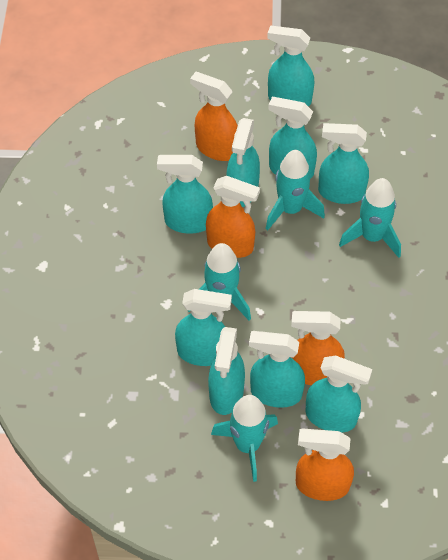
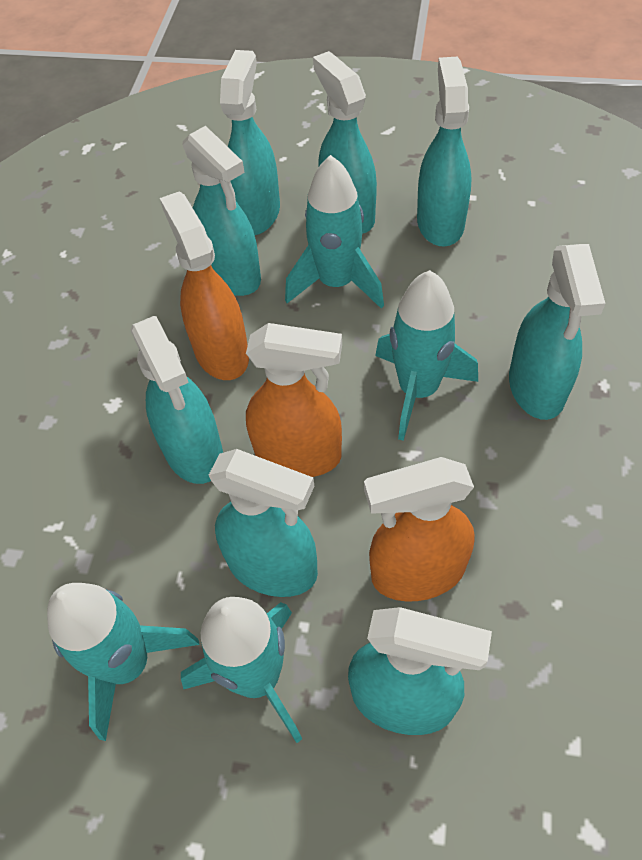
orange spray bottle: 4 -> 3
turquoise spray bottle: 9 -> 8

